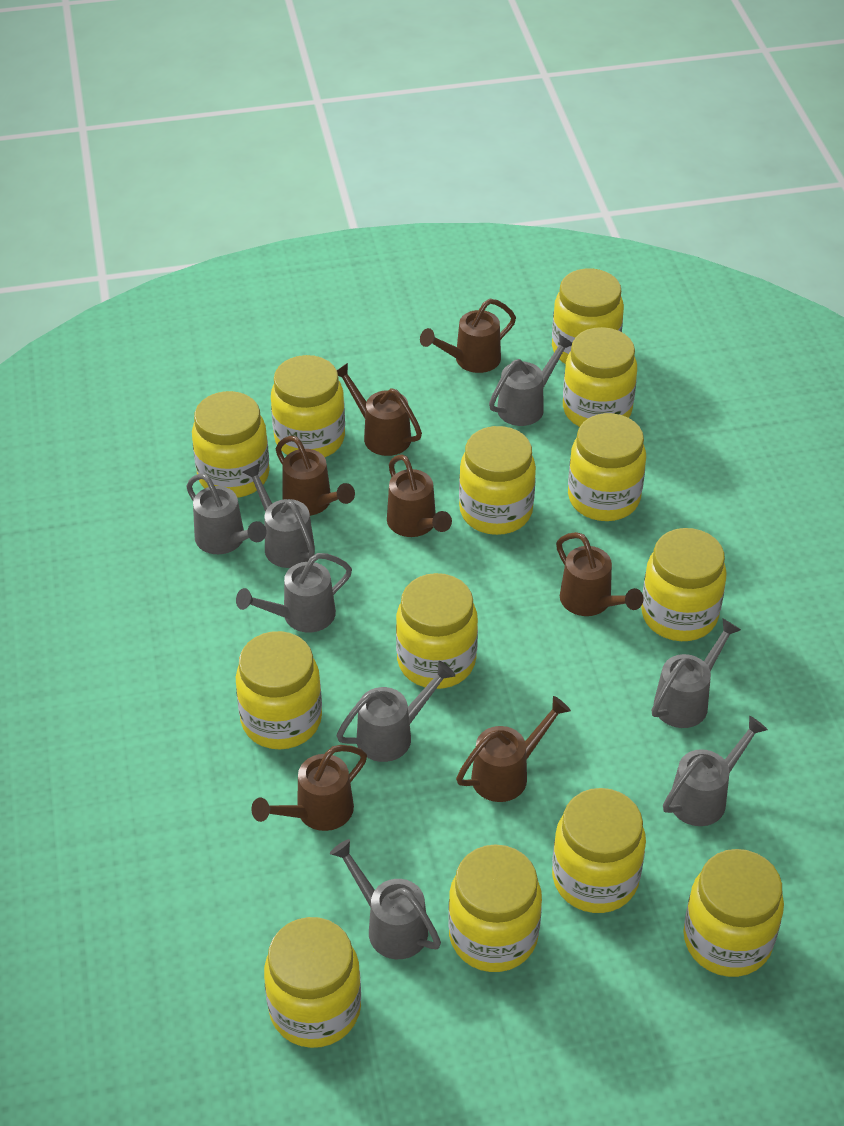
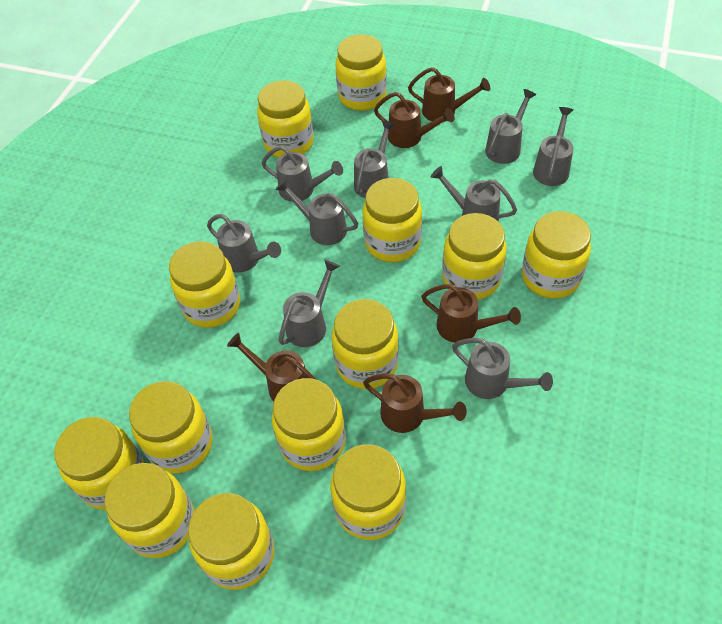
brown watering can: 7 -> 5
grey watering can: 8 -> 9

